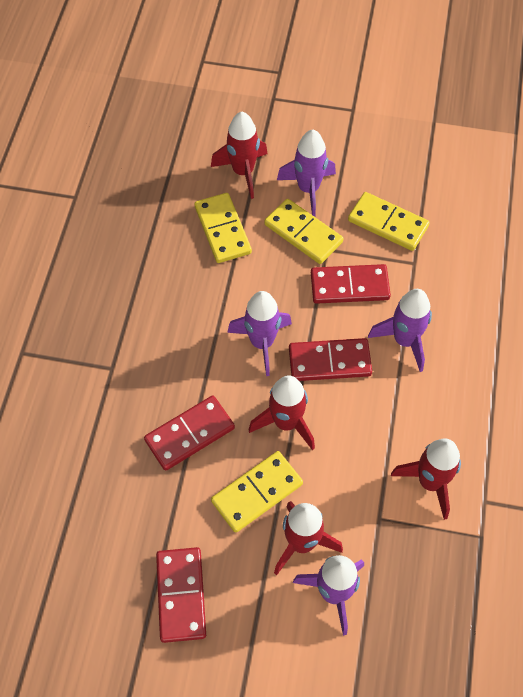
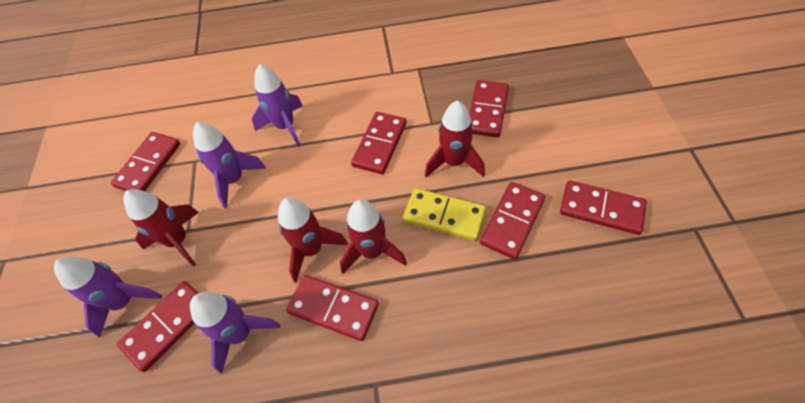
red domino: 4 -> 7
yellow domino: 4 -> 1

